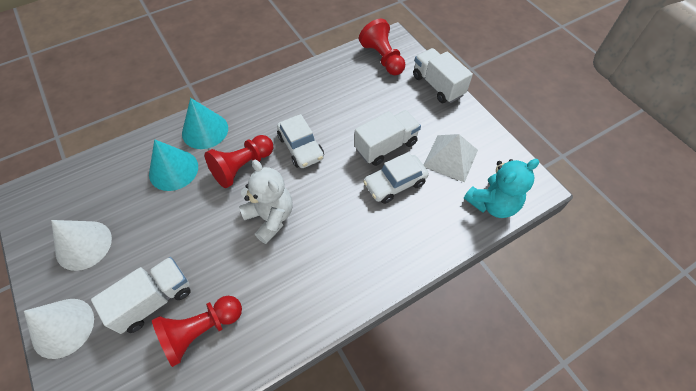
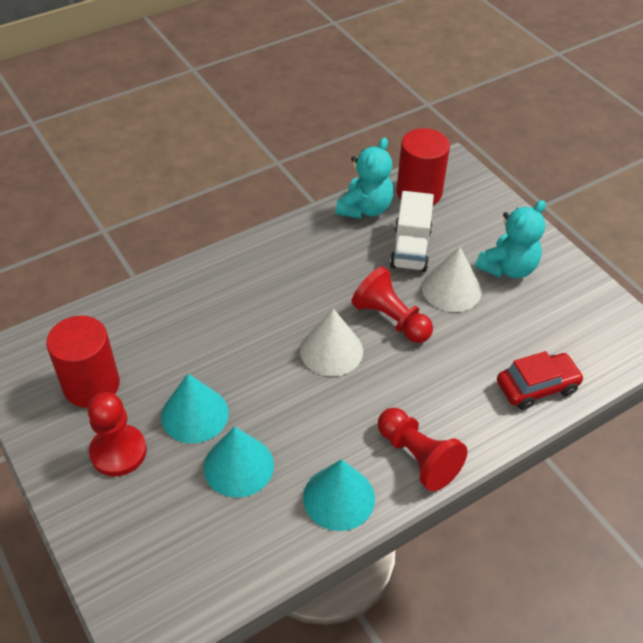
red car: 0 -> 1
red cylinder: 0 -> 2
turquoise cone: 2 -> 3
turquoise teddy bear: 1 -> 2
white car: 2 -> 0
white pyramid: 1 -> 0
white teddy bear: 1 -> 0
white truck: 3 -> 1

